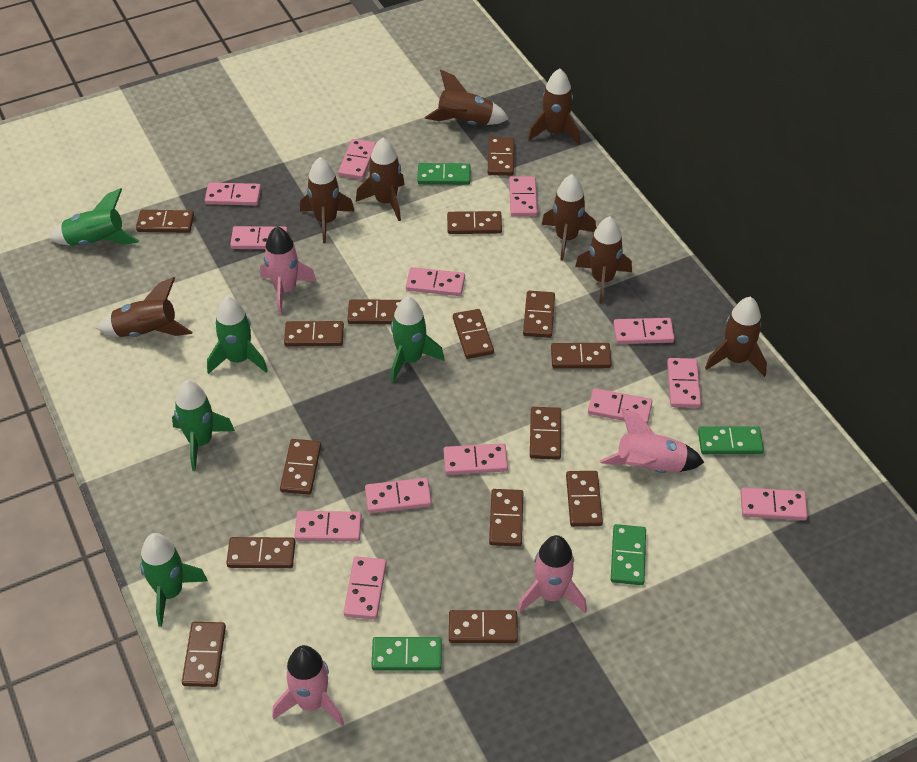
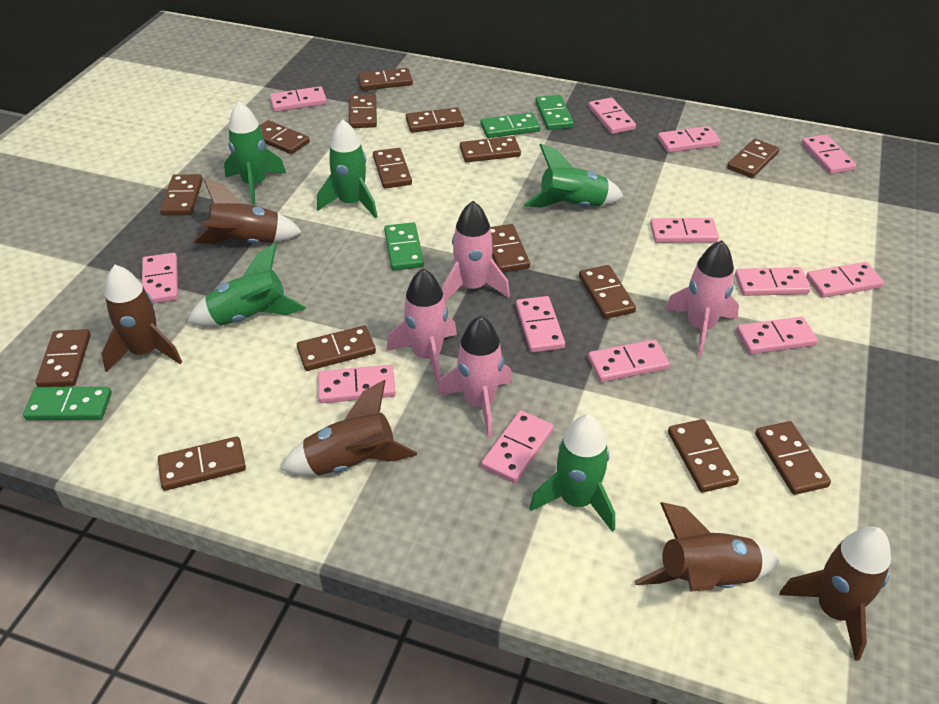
brown rocket: 8 -> 5

